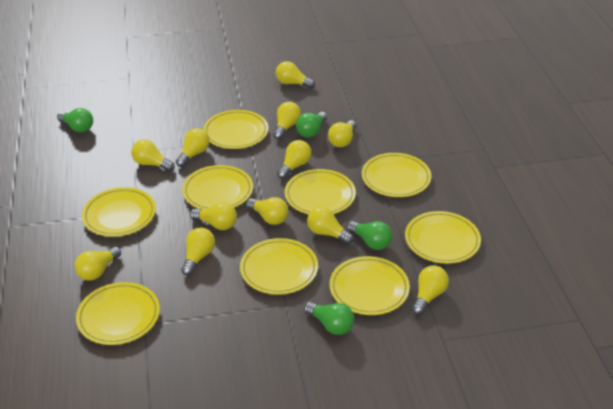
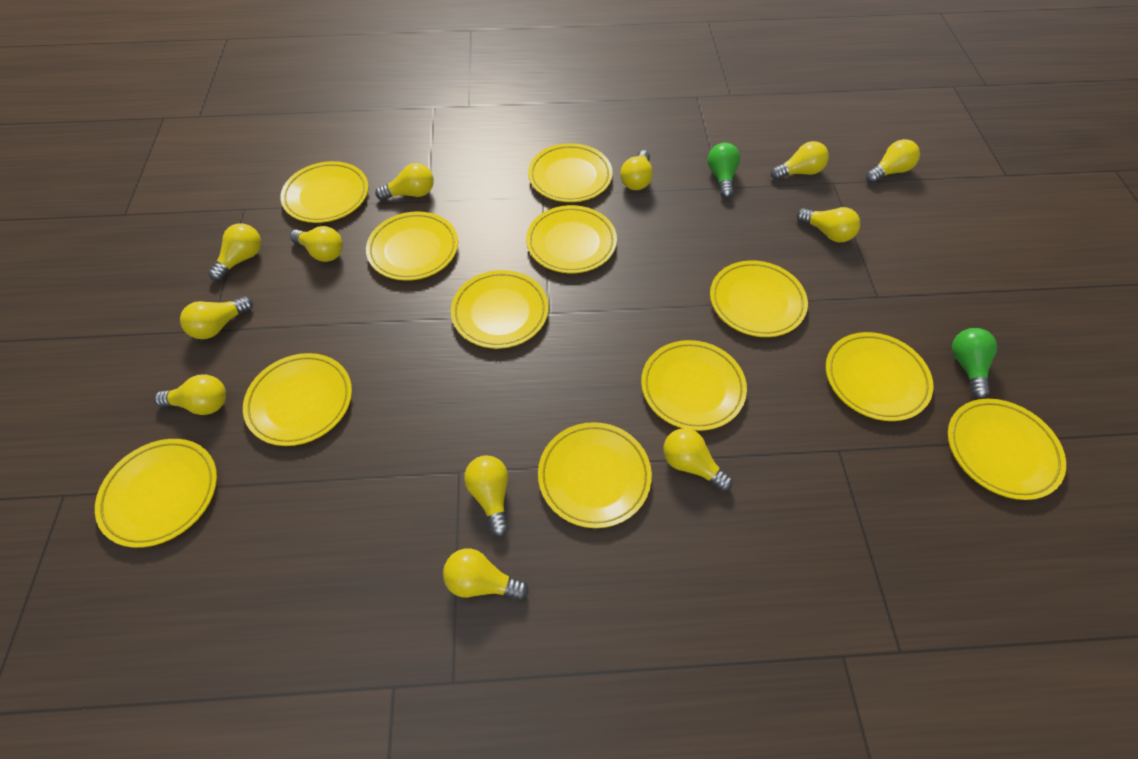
green light bulb: 4 -> 2
yellow plate: 9 -> 12

